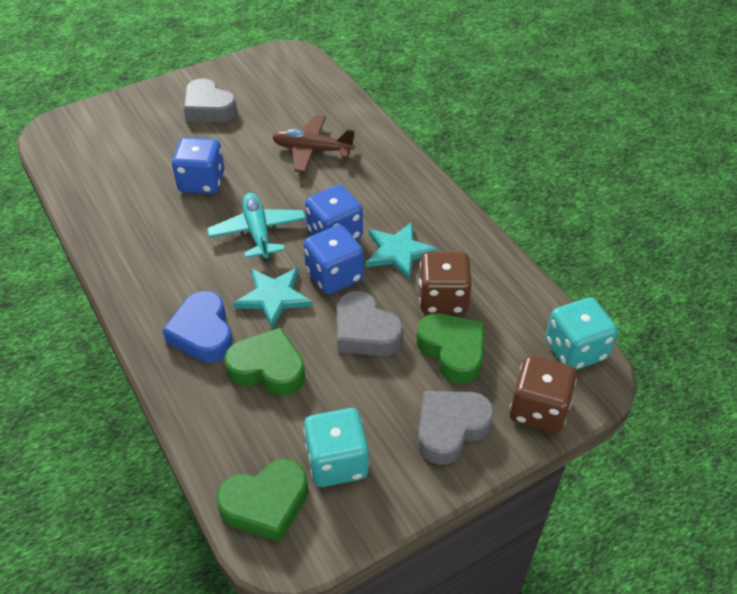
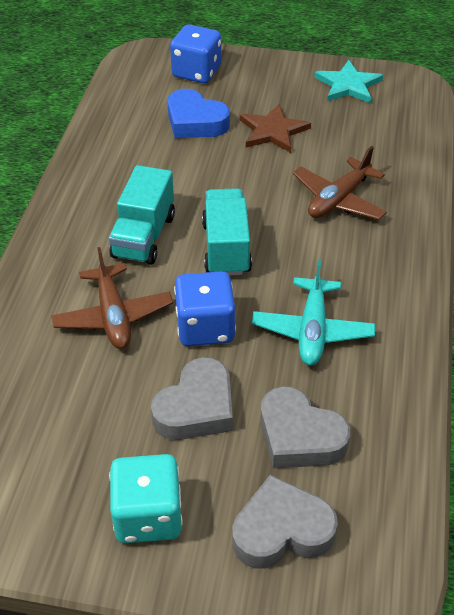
blue dice: 3 -> 2
brown dice: 2 -> 0
brown plane: 1 -> 2
brown star: 0 -> 1
green heart: 3 -> 0
turquoise dice: 2 -> 1
turquoise star: 2 -> 1
turquoise truck: 0 -> 2

